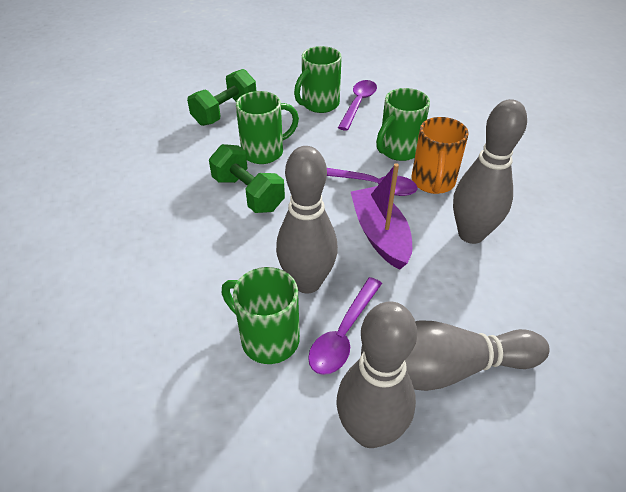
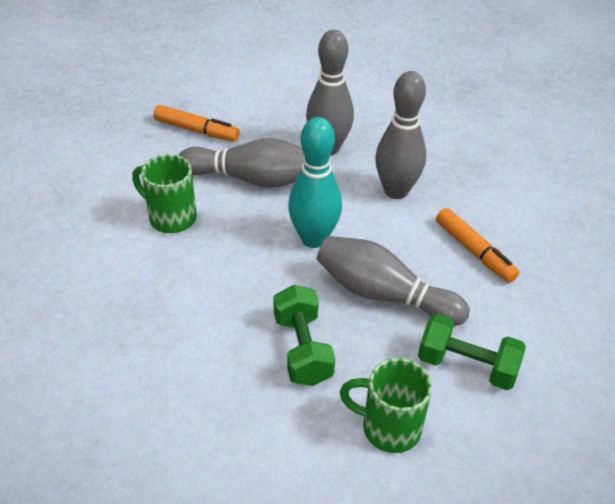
green mug: 4 -> 2
orange marker: 0 -> 2
orange mug: 1 -> 0
purple boat: 1 -> 0
purple spoon: 3 -> 0
turquoise bowling pin: 0 -> 1

